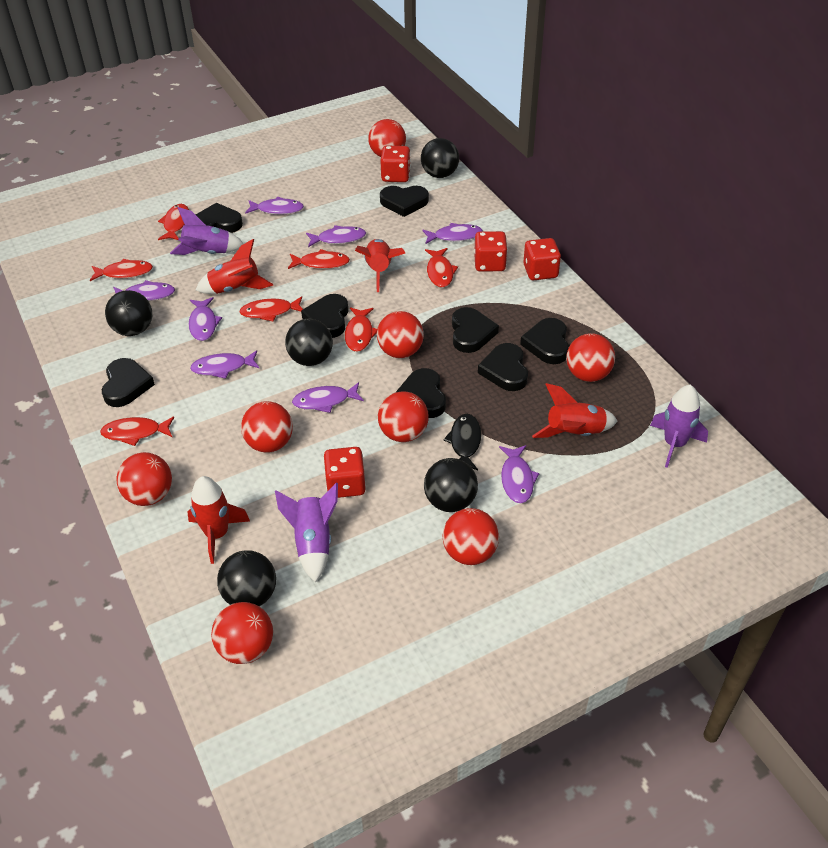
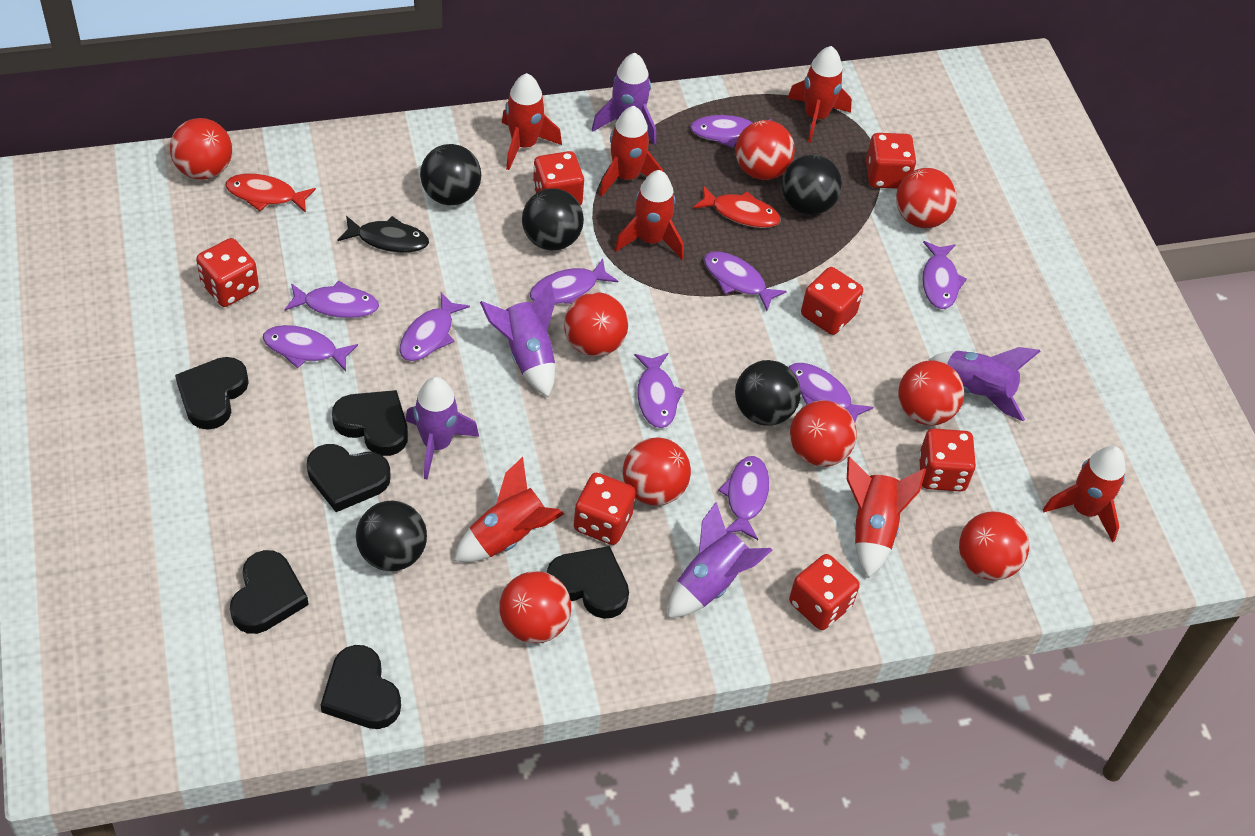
black heart: 8 -> 6
purple fish: 8 -> 10
purple rocket: 3 -> 5
red ball: 8 -> 9
red dice: 4 -> 7
red fish: 7 -> 2
red rocket: 4 -> 7

